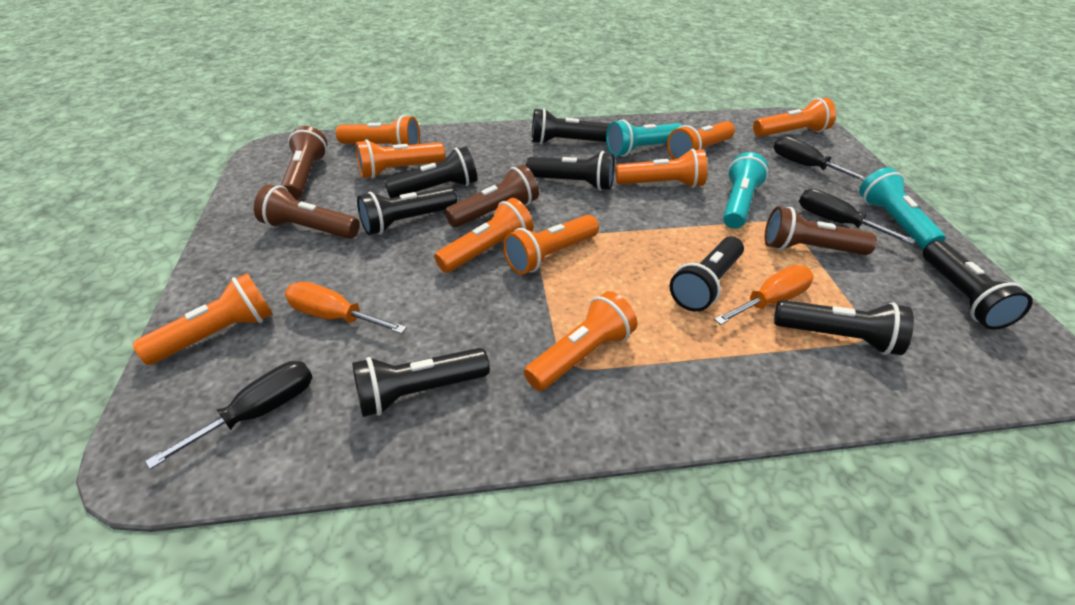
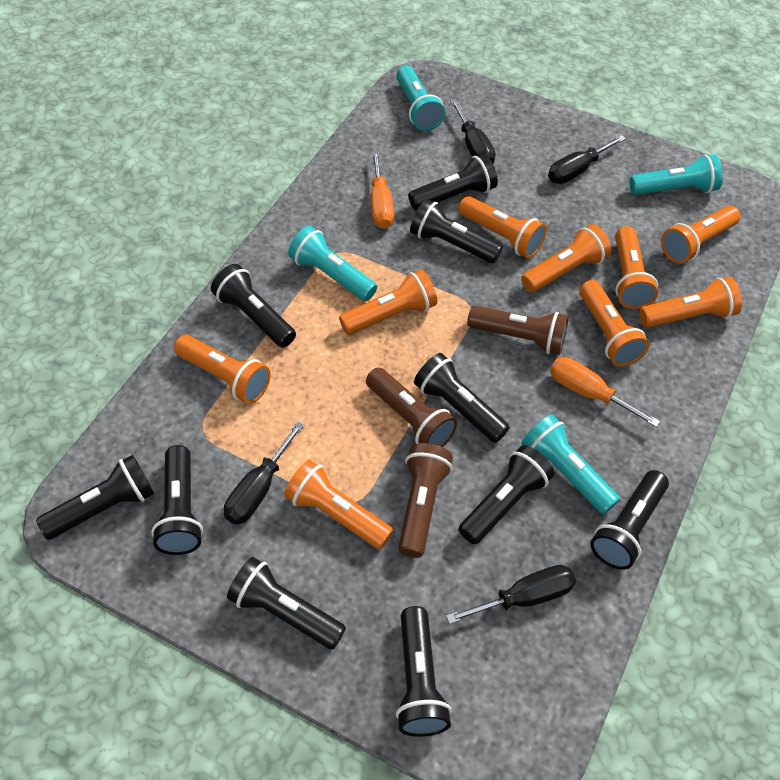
black flashlight: 8 -> 10
black screwdriver: 3 -> 4
brown flashlight: 4 -> 3
turquoise flashlight: 3 -> 4

